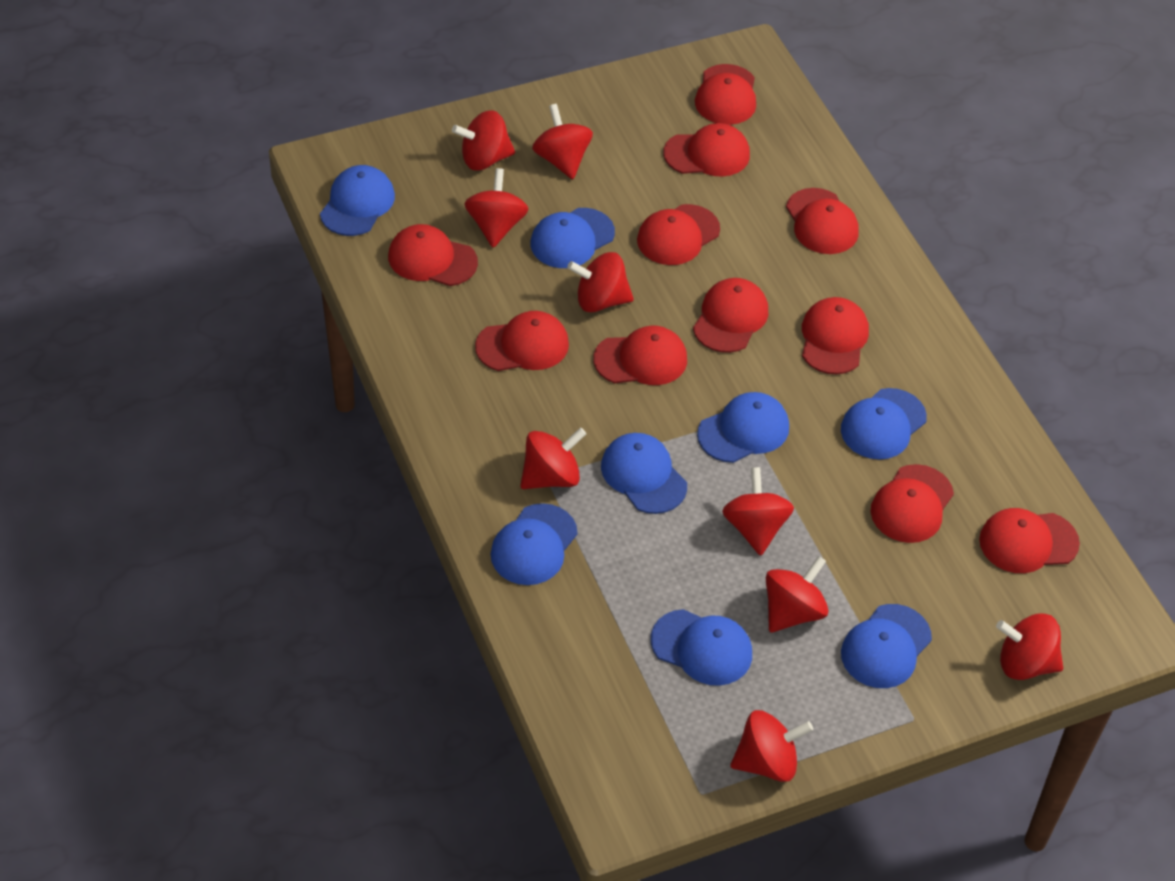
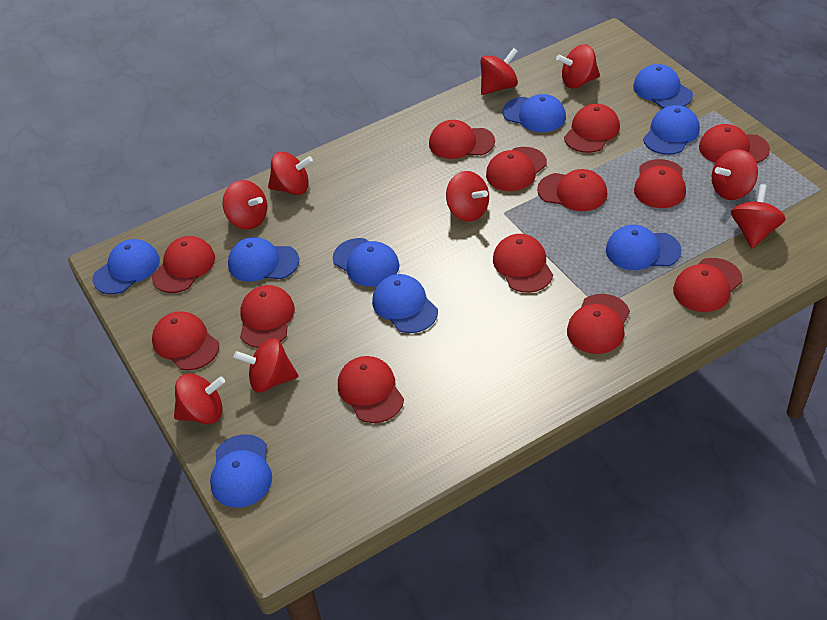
blue cap: 8 -> 9
red cap: 11 -> 13

